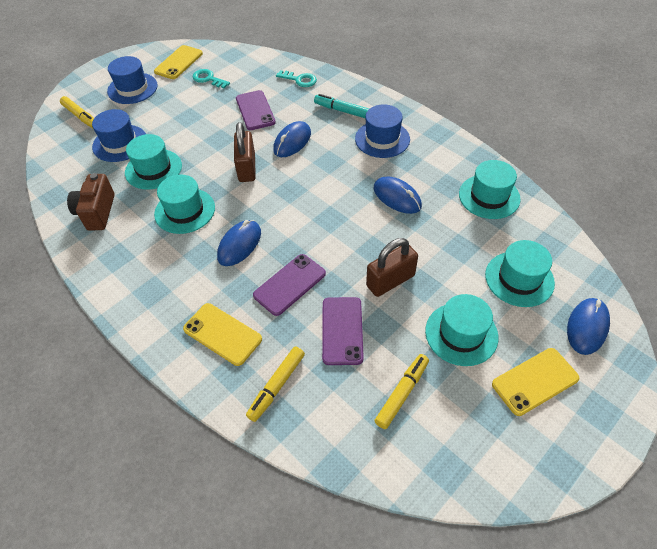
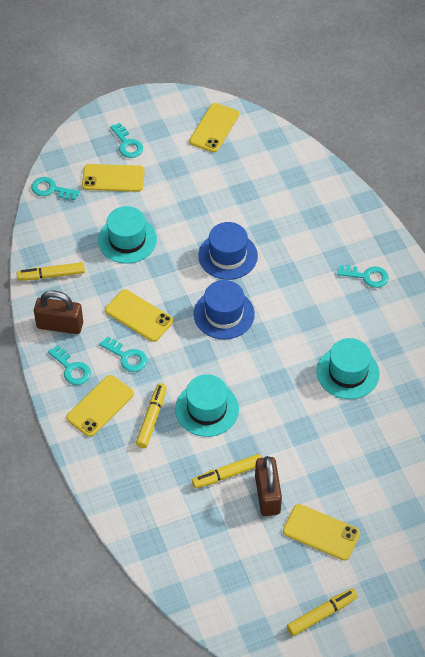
blue hat: 3 -> 2
blue mouse: 4 -> 0
brown camera: 1 -> 0
purple phone: 3 -> 0
turquoise hat: 5 -> 3
turquoise key: 2 -> 5
turquoise marker: 1 -> 0
yellow marker: 3 -> 4
yellow phone: 3 -> 5

